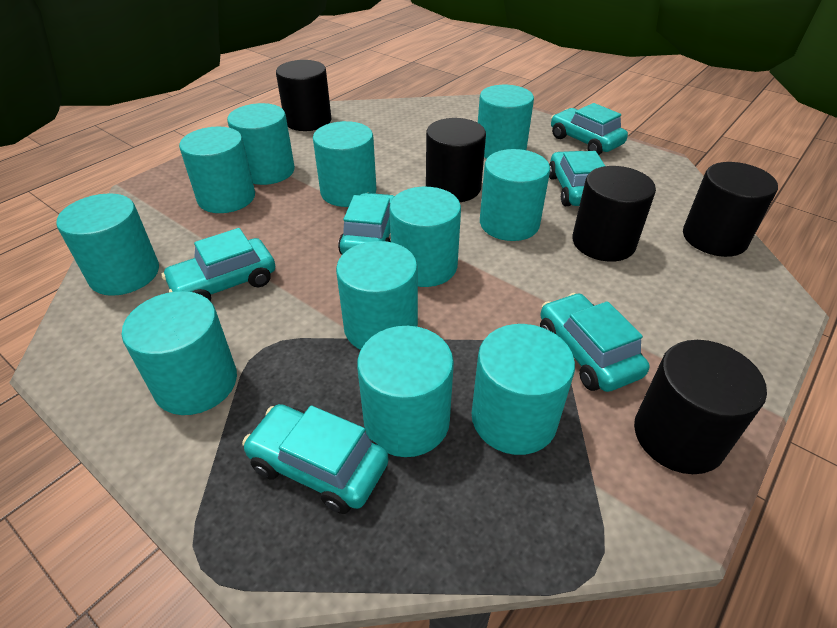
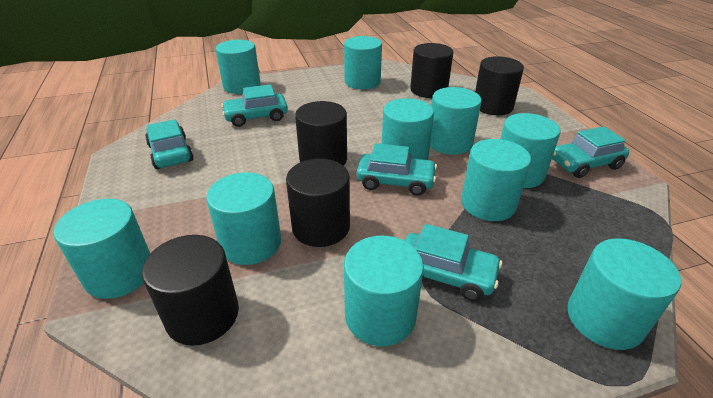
turquoise car: 6 -> 5
turquoise cylinder: 11 -> 10

